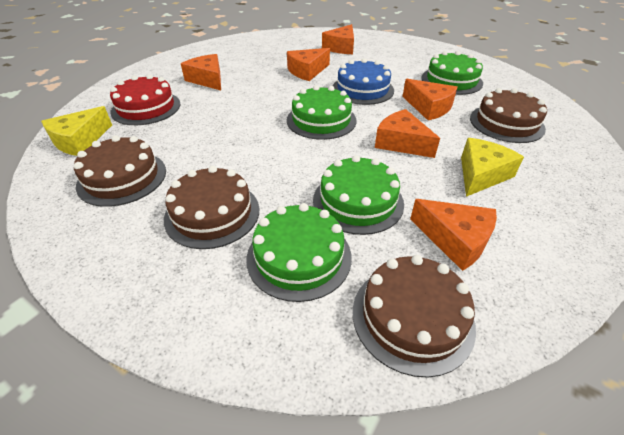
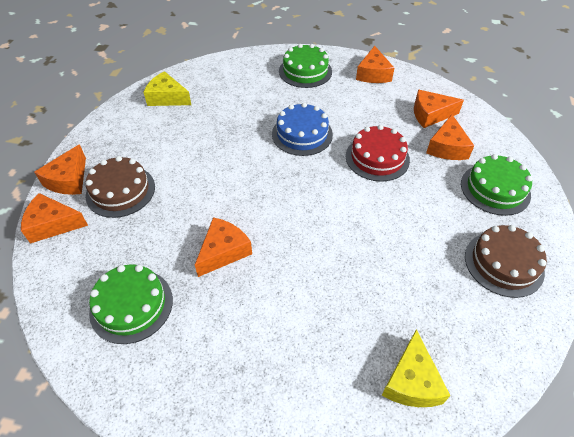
brown cake: 4 -> 2
green cake: 4 -> 3

